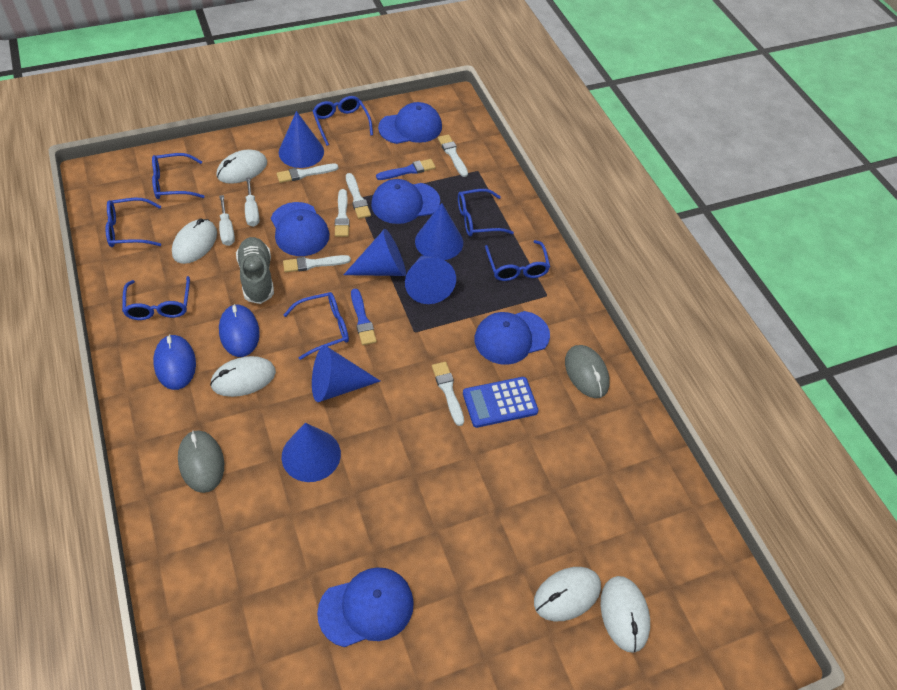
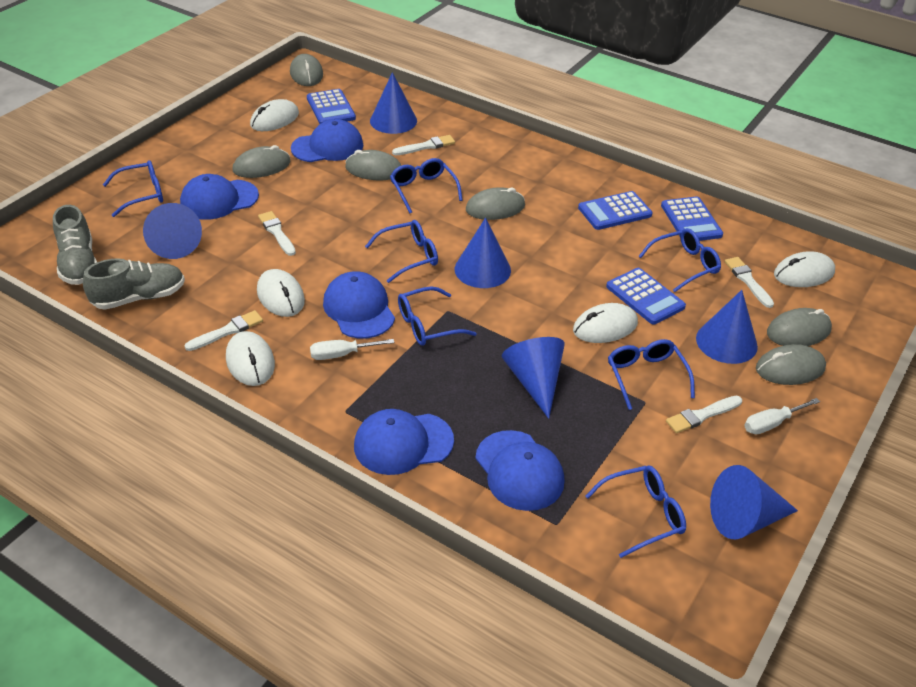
blue brush: 2 -> 0
blue calculator: 1 -> 4
blue mouse: 2 -> 0
grey mouse: 2 -> 6
grey shoe: 1 -> 2
white brush: 6 -> 5

